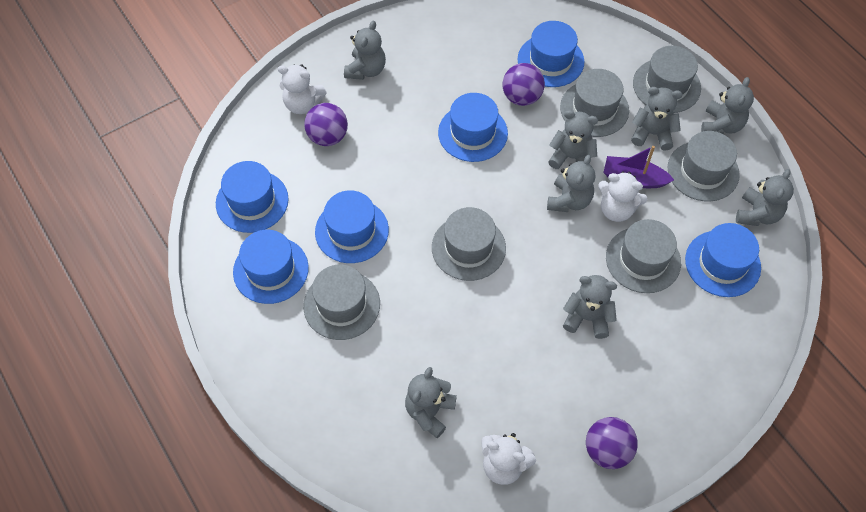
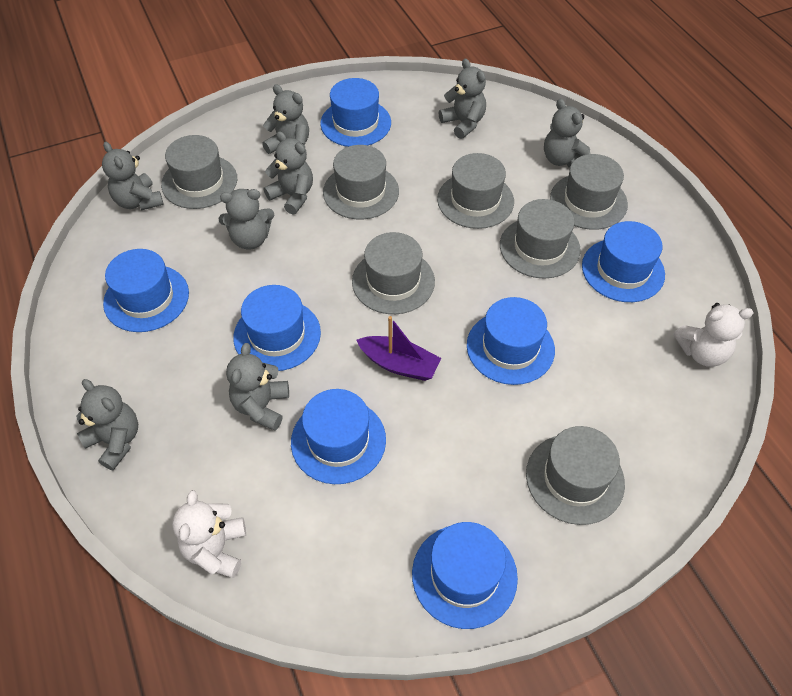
blue hat: 6 -> 7
grey hat: 6 -> 7
purple ball: 3 -> 0
white teddy bear: 3 -> 2

